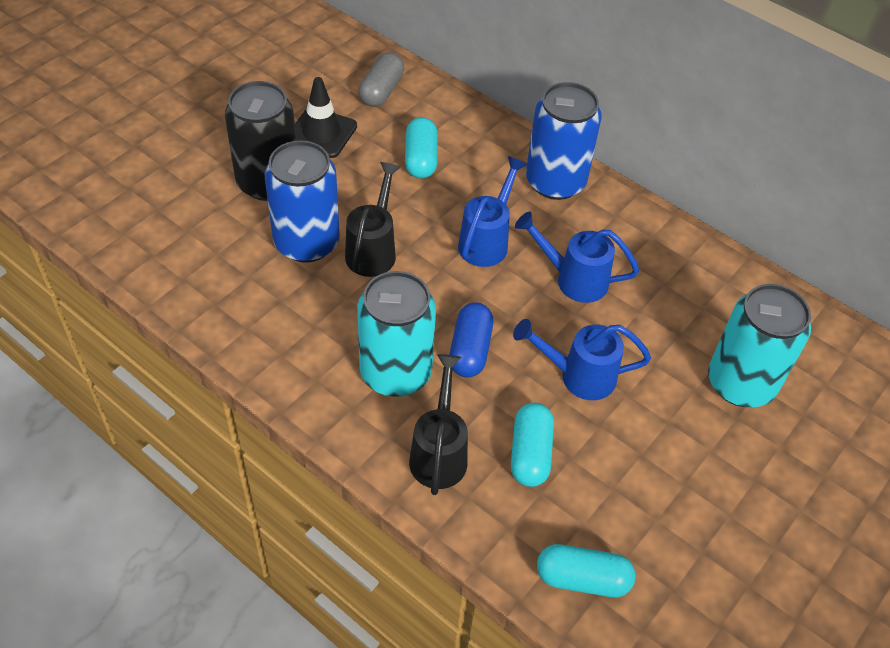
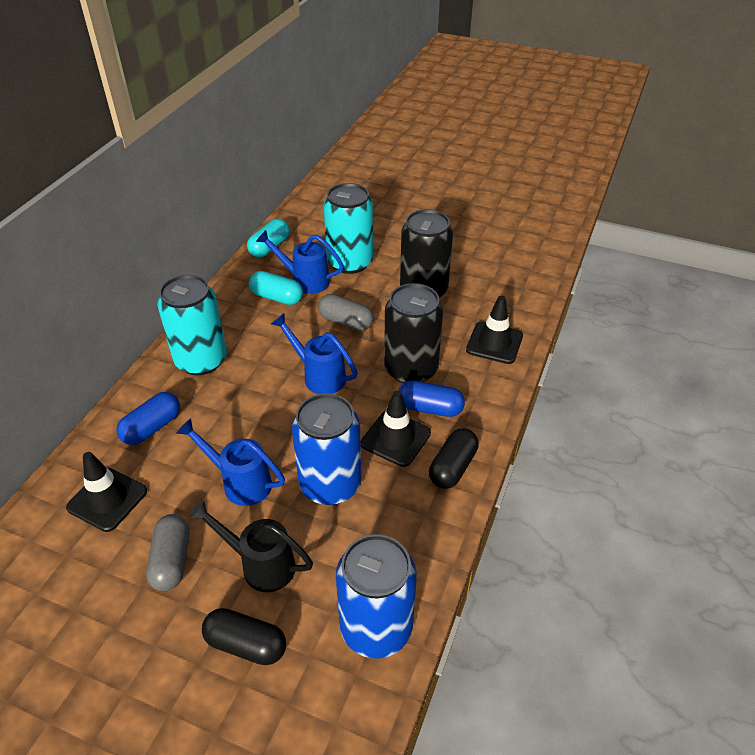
black can: 1 -> 2
black capsule: 0 -> 2
black traffic cone: 1 -> 3
black watering can: 2 -> 1
blue capsule: 1 -> 2
grey capsule: 1 -> 2
turquoise capsule: 3 -> 2

